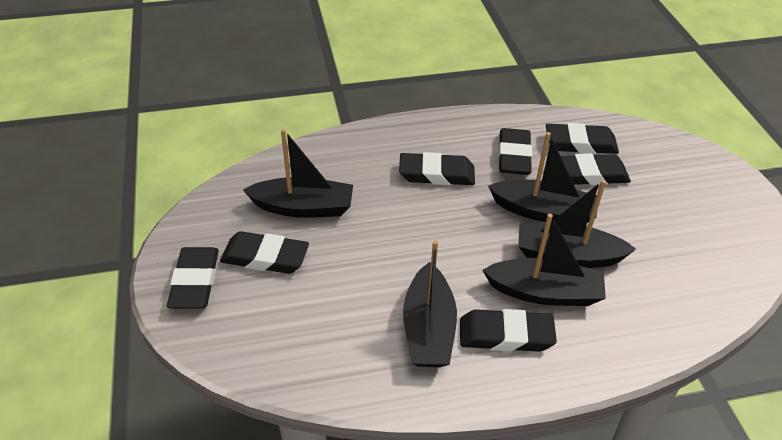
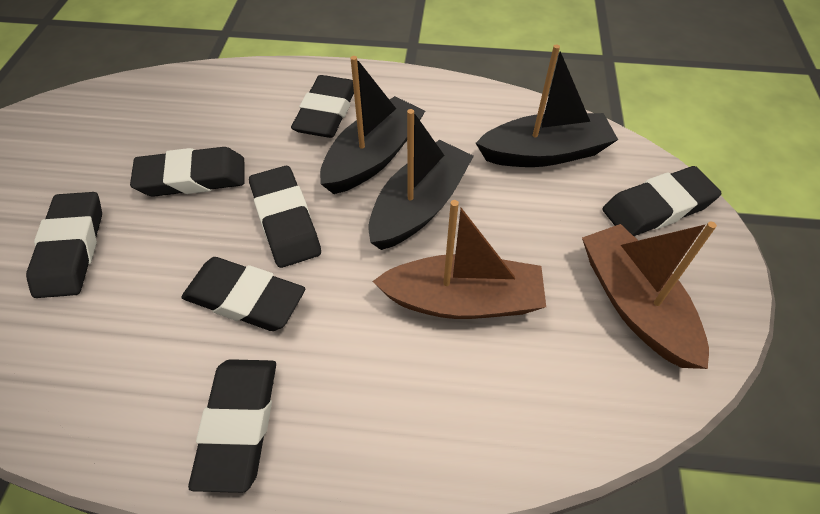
black boat: 5 -> 3
brown boat: 0 -> 2

